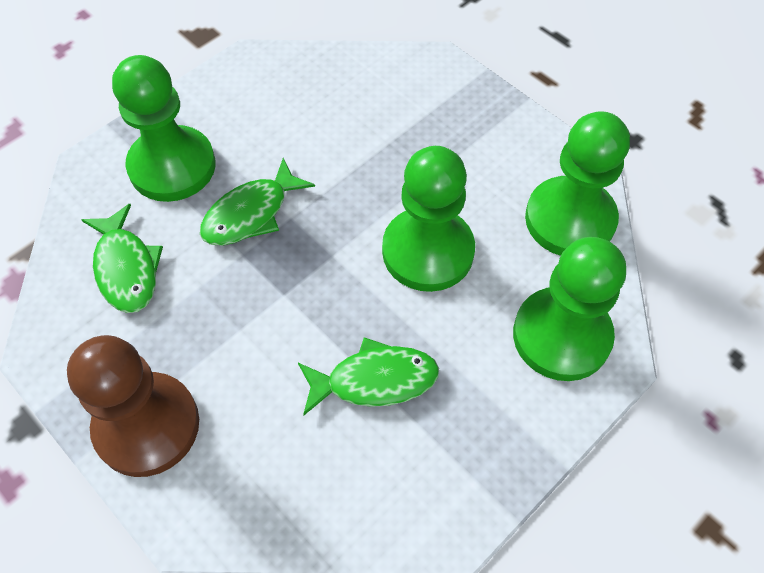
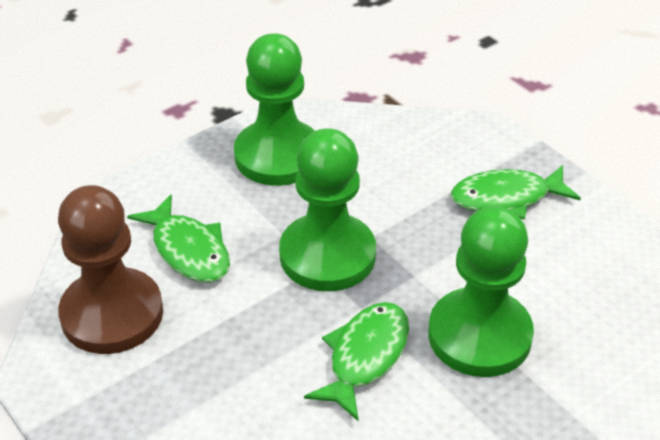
green pawn: 4 -> 3

